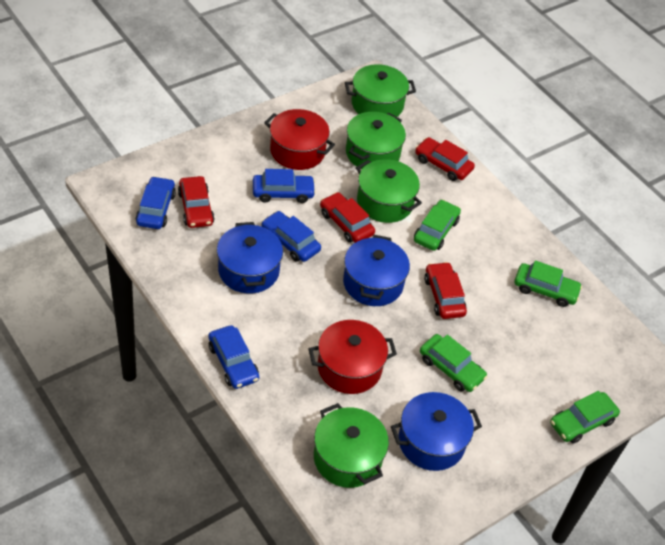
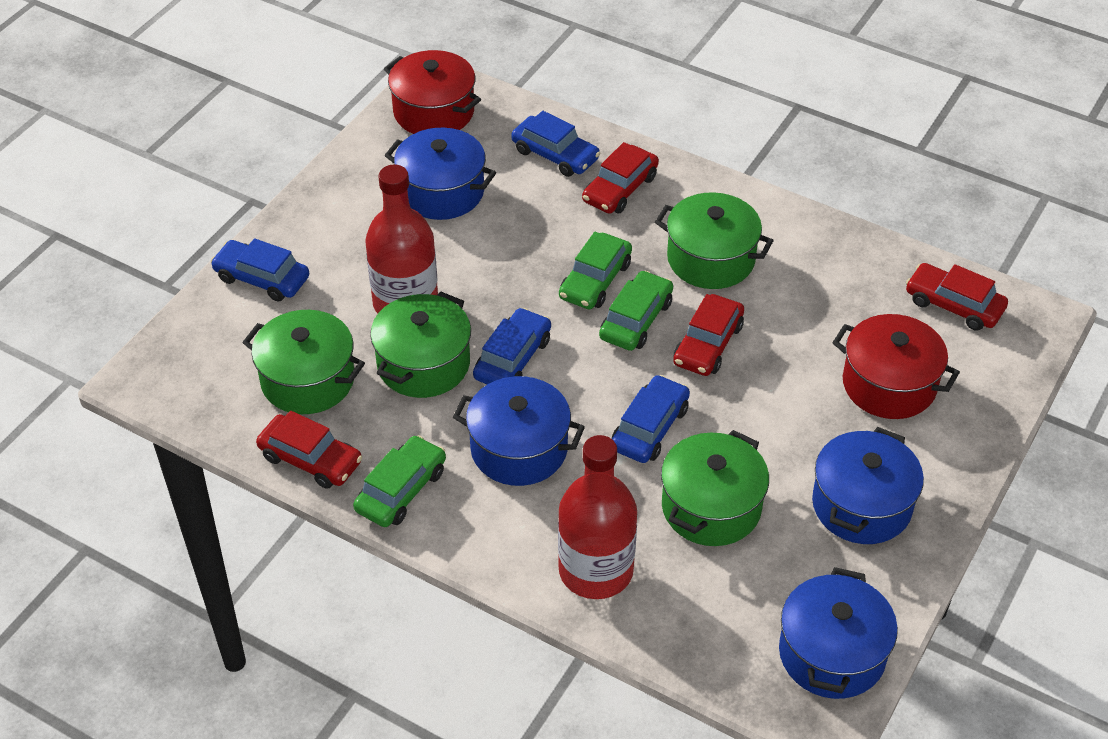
blue pot: 3 -> 4
green car: 4 -> 3
red bottle: 0 -> 2

